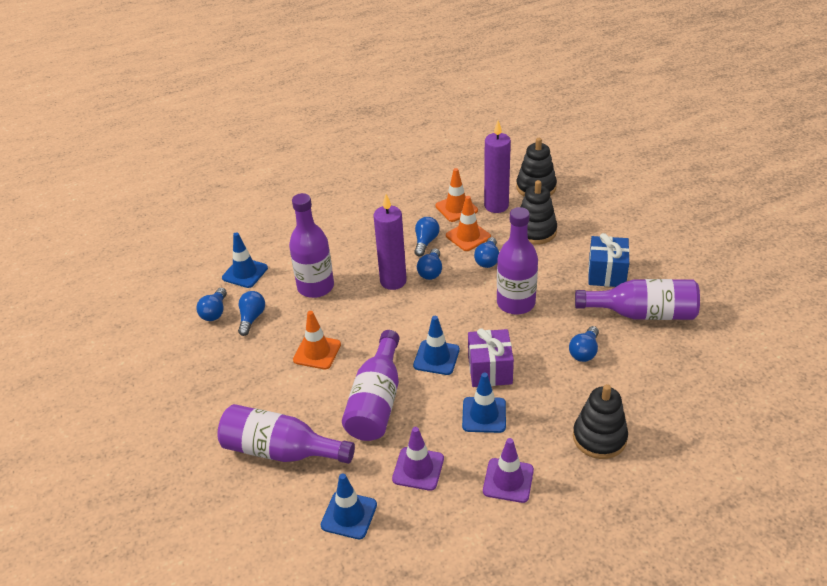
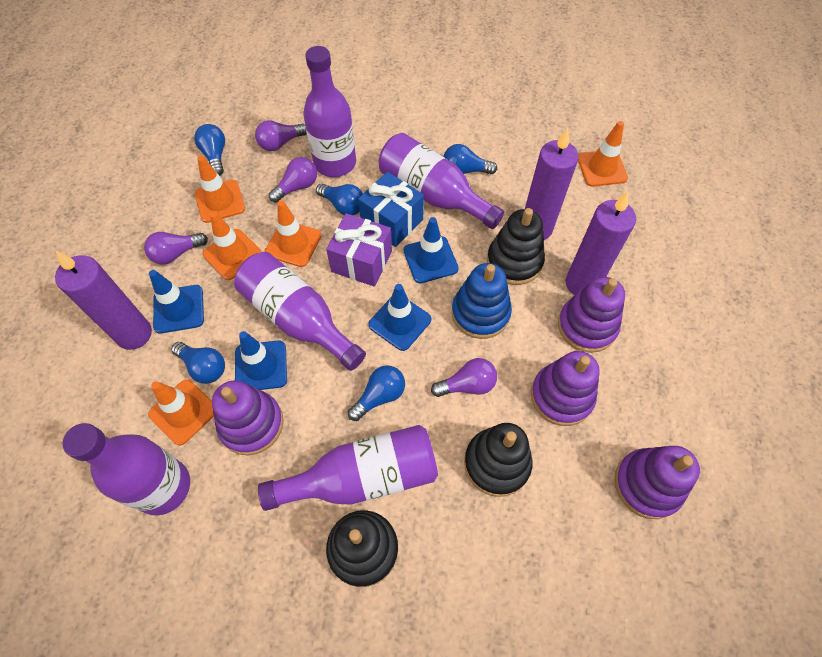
blue light bulb: 6 -> 5
blue stacking toy: 0 -> 1
orange traffic cone: 3 -> 5
purple candle: 2 -> 3
purple light bulb: 0 -> 4
purple stacking toy: 0 -> 4
purple traffic cone: 2 -> 0

